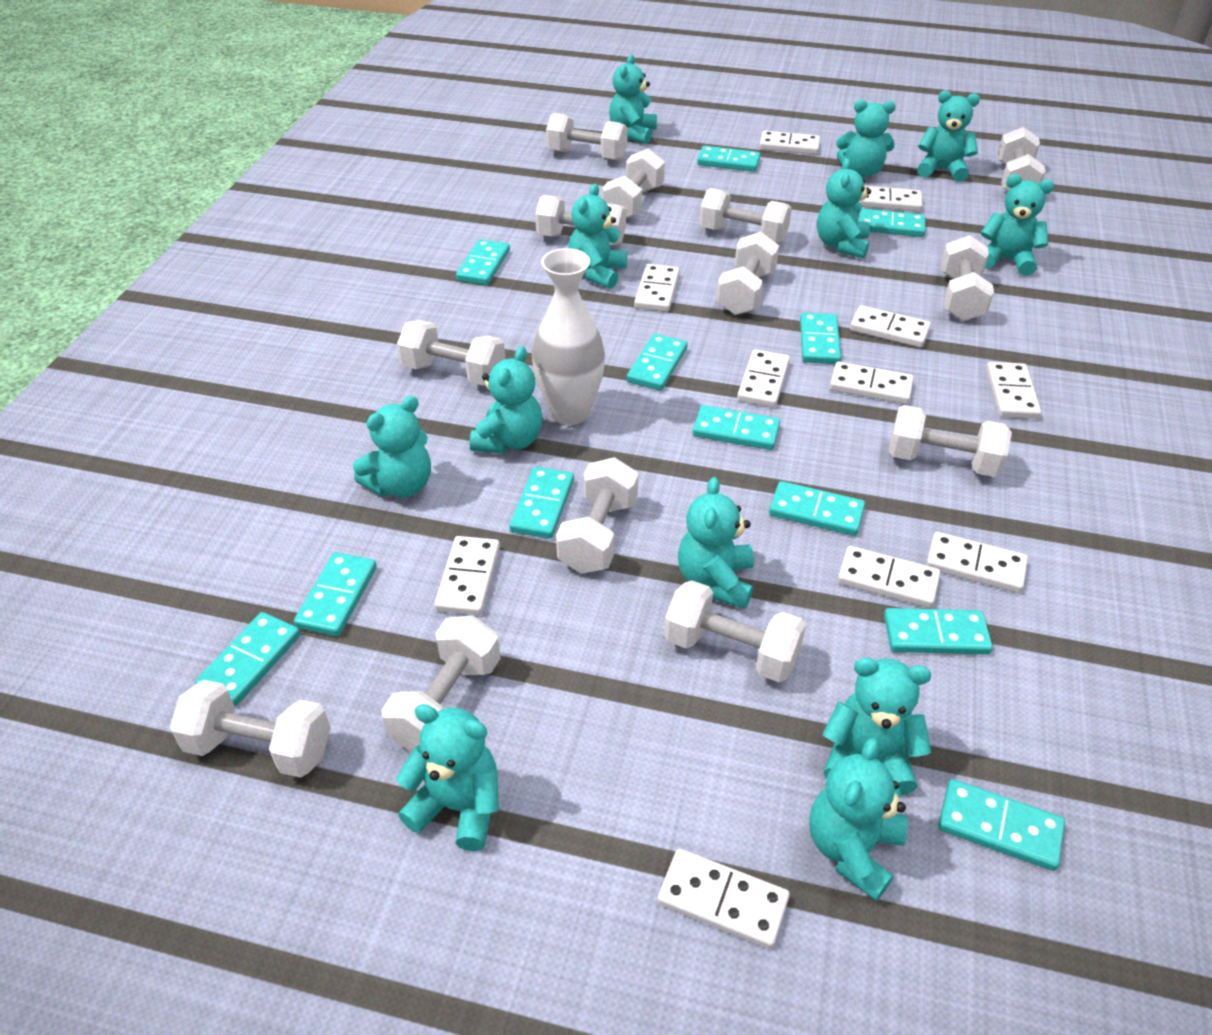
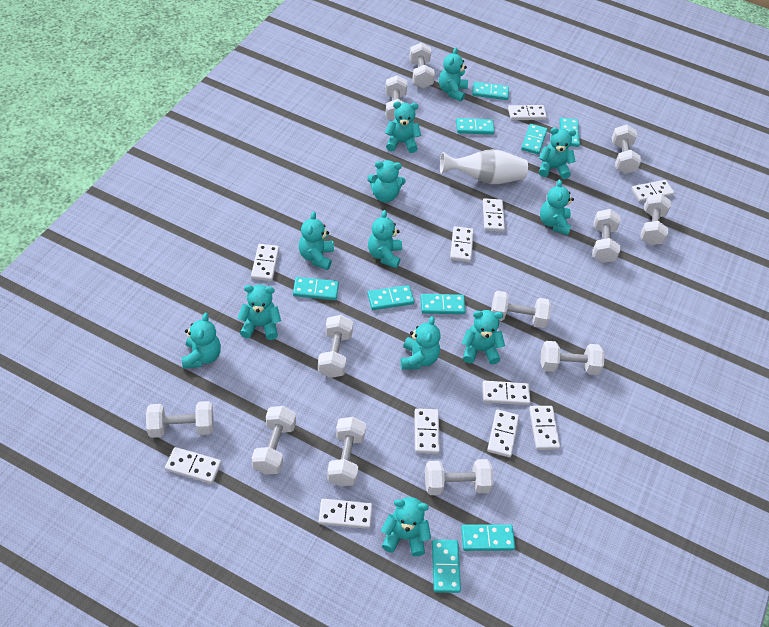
turquoise domino: 12 -> 9
white dumbbell: 13 -> 12

